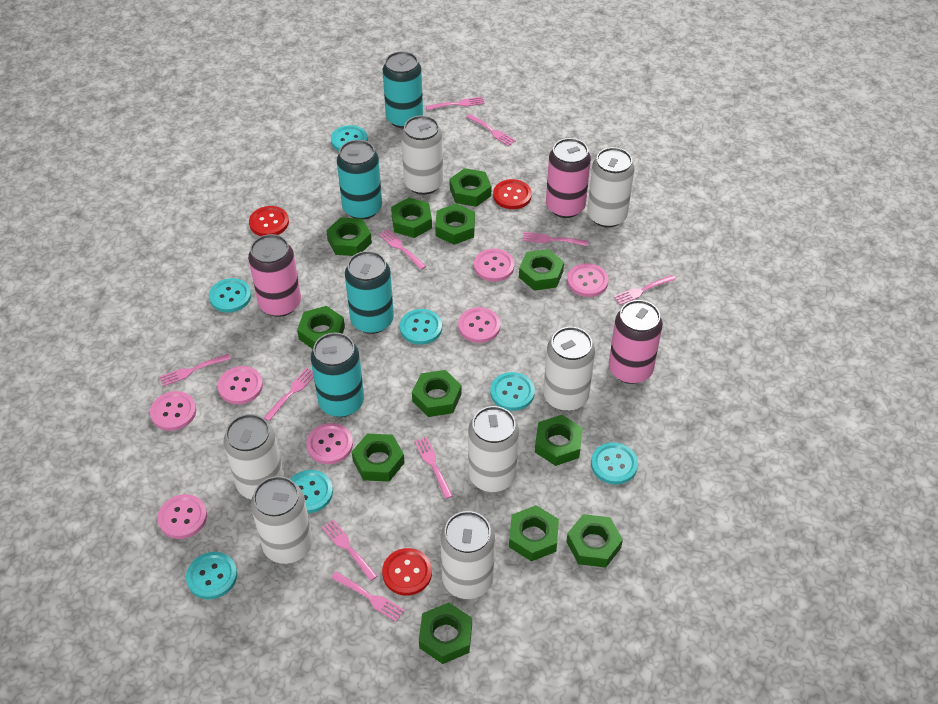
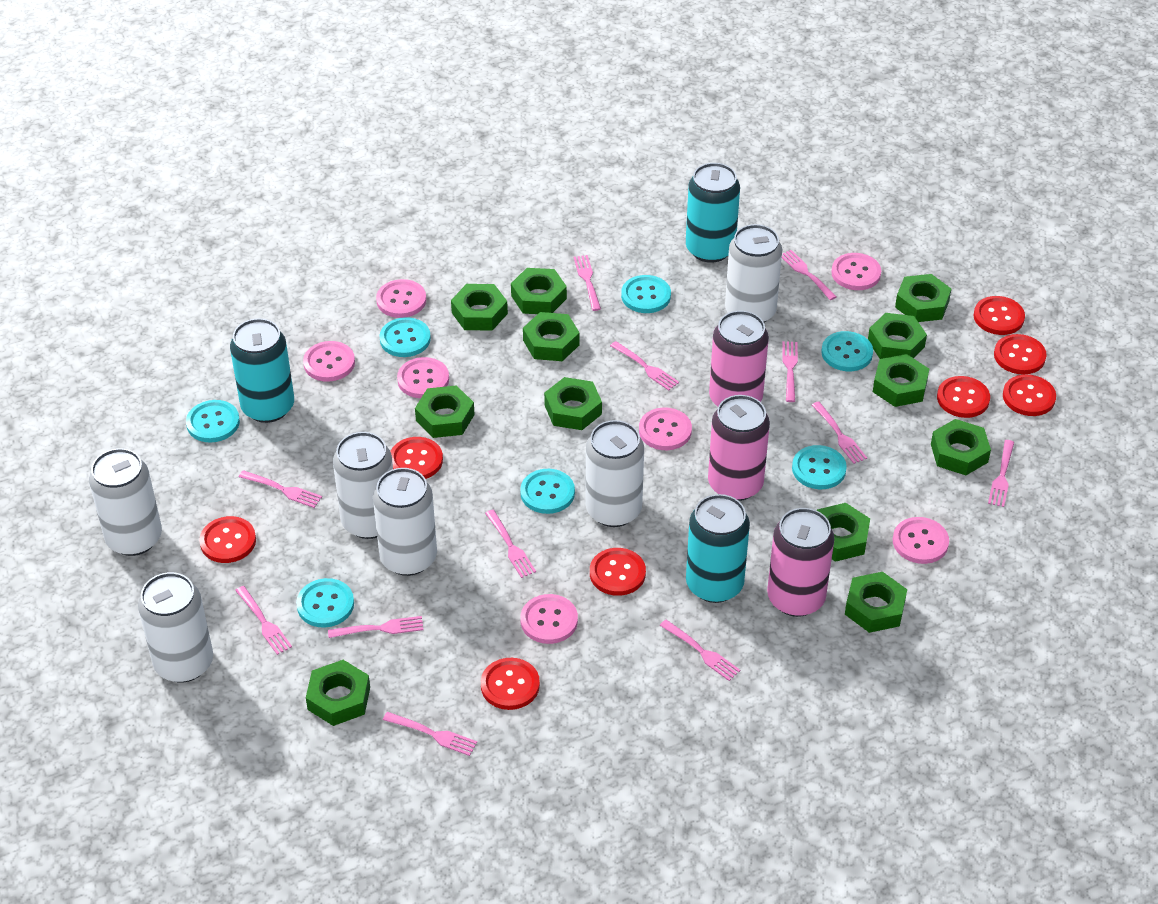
pink fork: 10 -> 12
red button: 3 -> 8
turquoise can: 4 -> 3
white can: 7 -> 6

